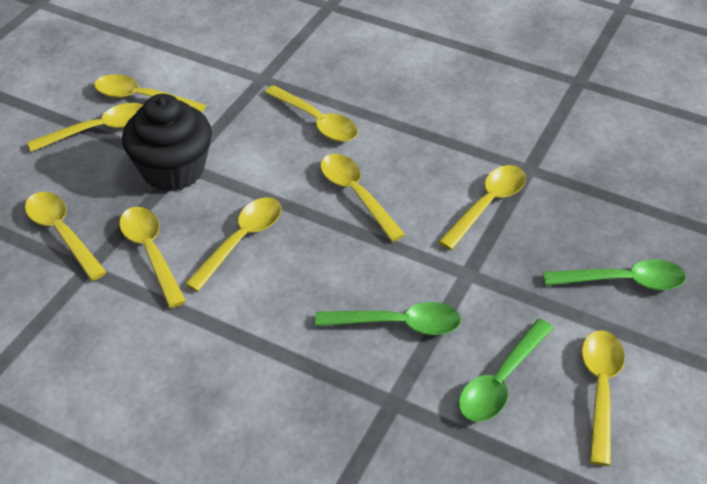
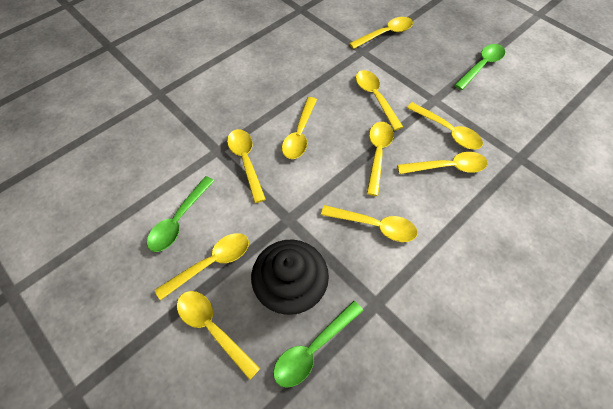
yellow spoon: 9 -> 10

